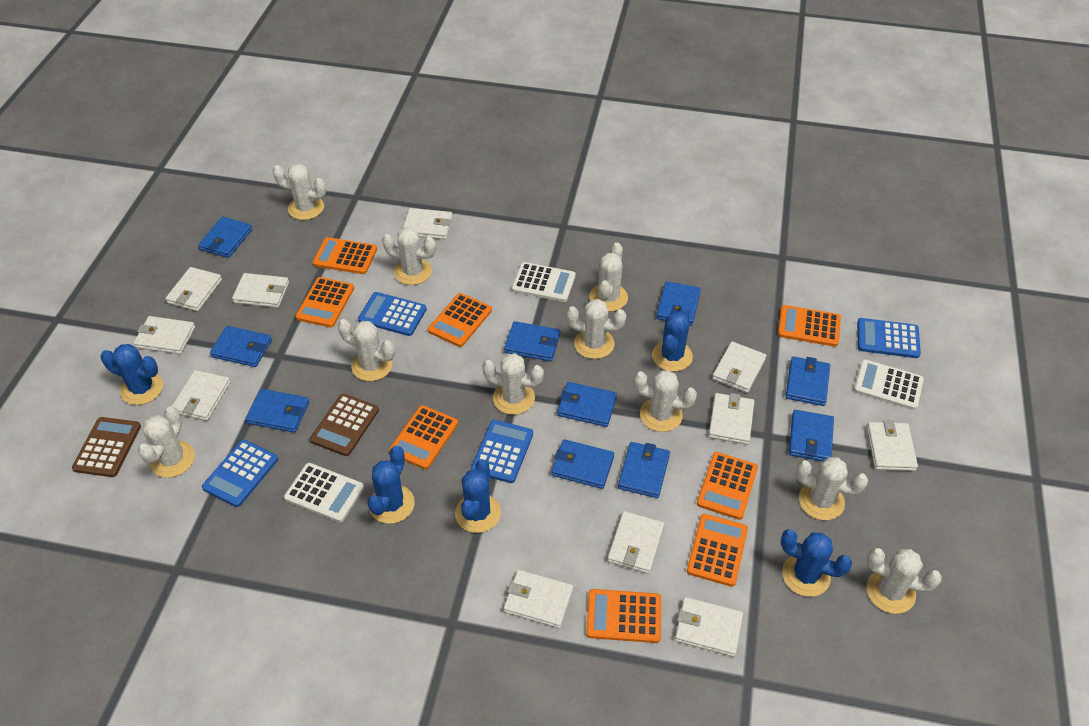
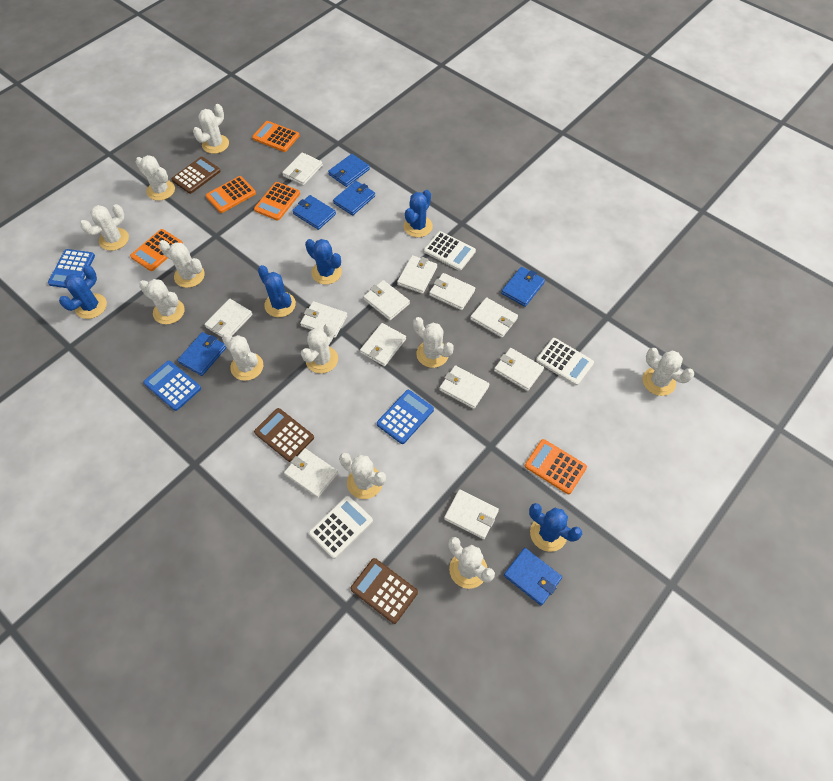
blue calculator: 4 -> 3
blue wallet: 10 -> 6
brown calculator: 2 -> 3
orange calculator: 8 -> 5
white cactus: 10 -> 11
white wallet: 11 -> 12

